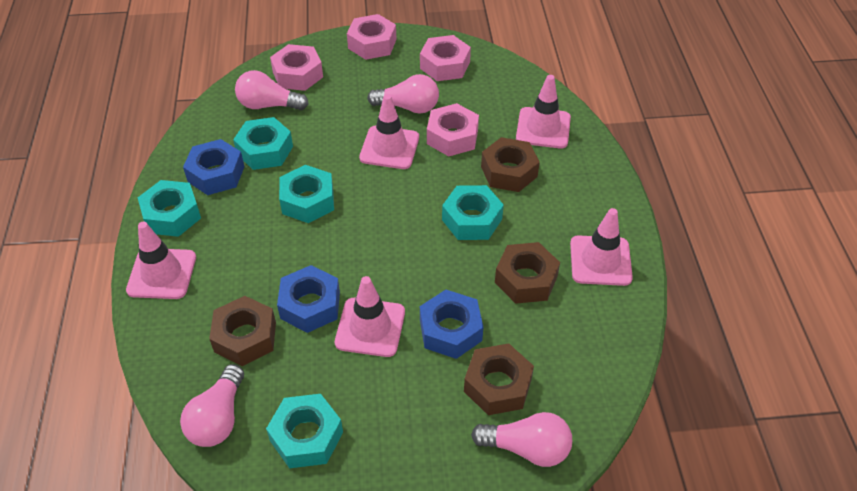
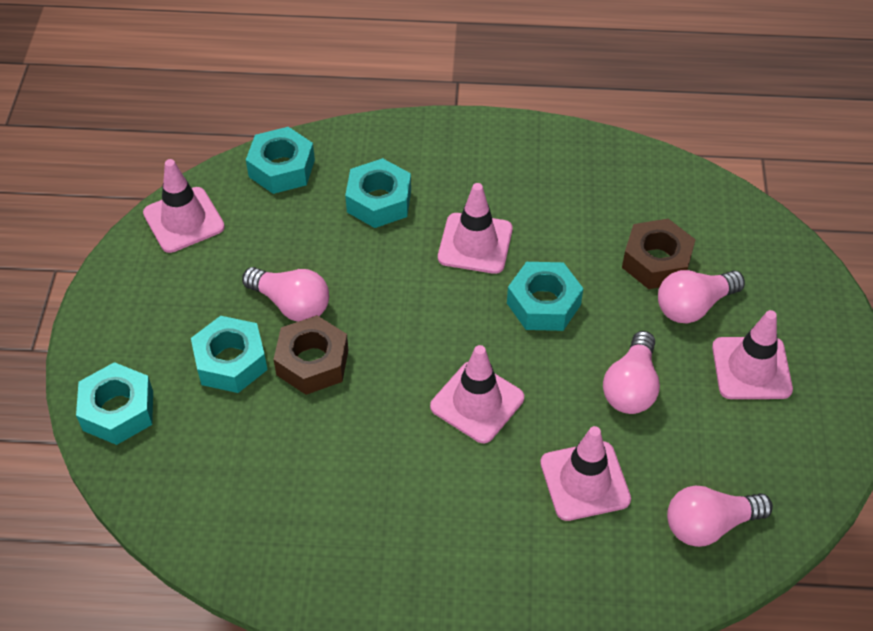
blue nut: 3 -> 0
brown nut: 4 -> 2
pink nut: 4 -> 0

